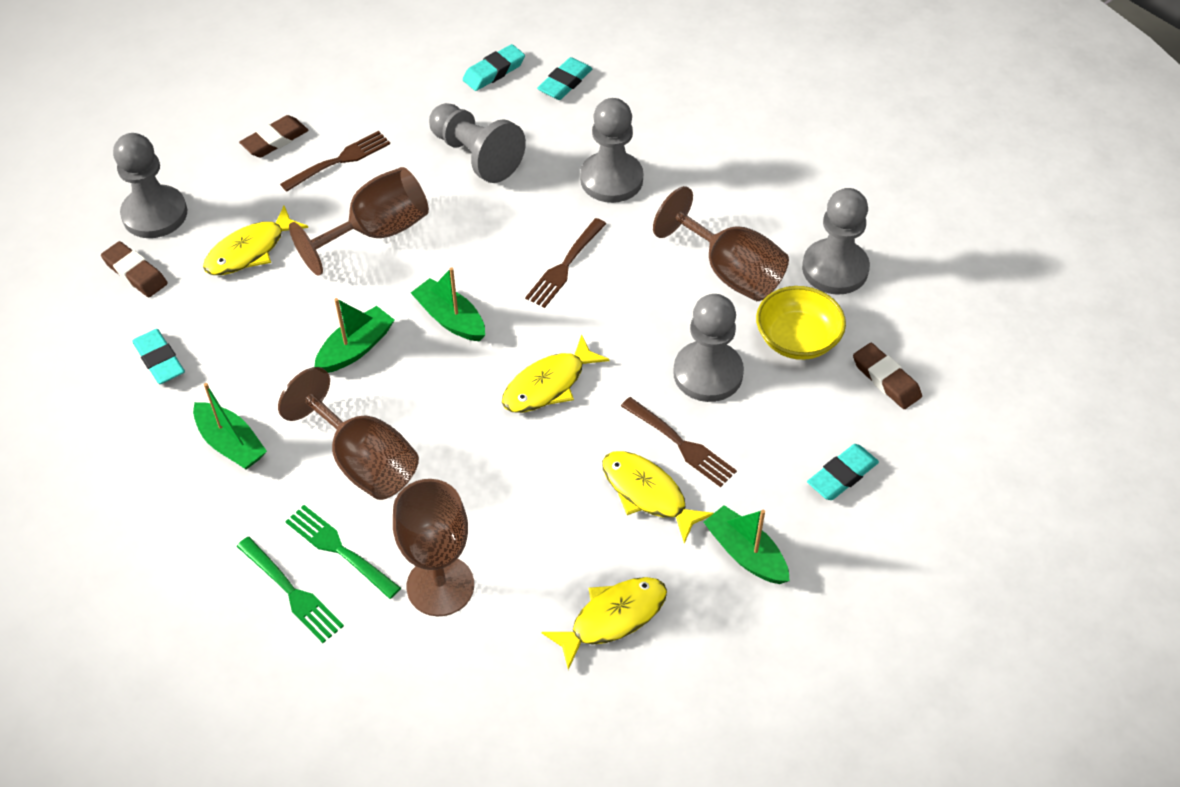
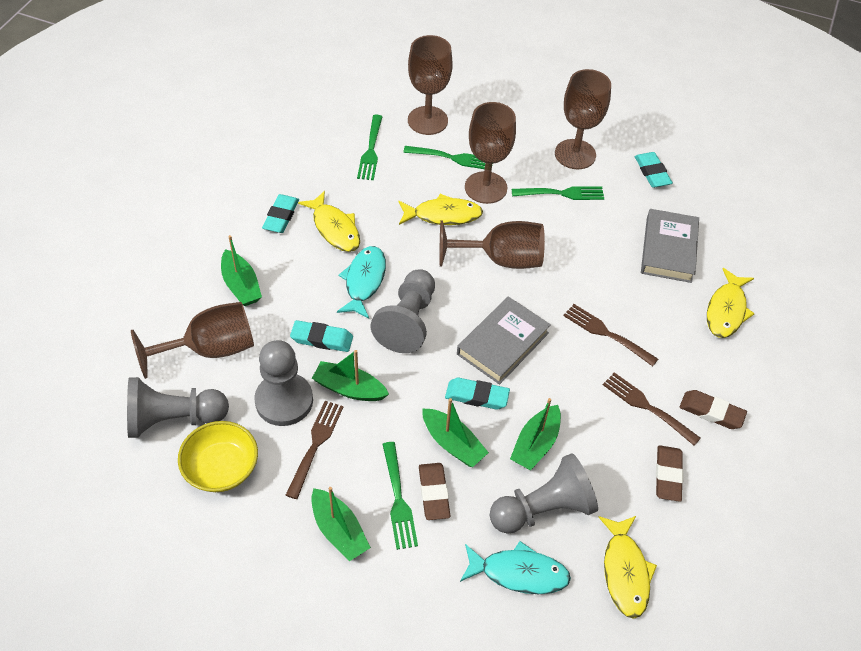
brown goblet: 4 -> 5
green boat: 4 -> 5
green fork: 2 -> 4
grey book: 0 -> 2
grey pawn: 5 -> 4
turquoise fish: 0 -> 2

